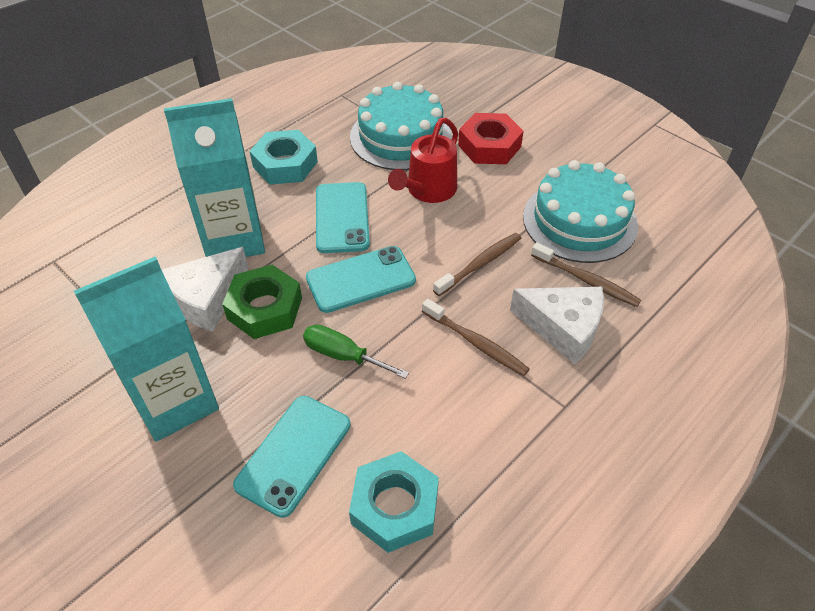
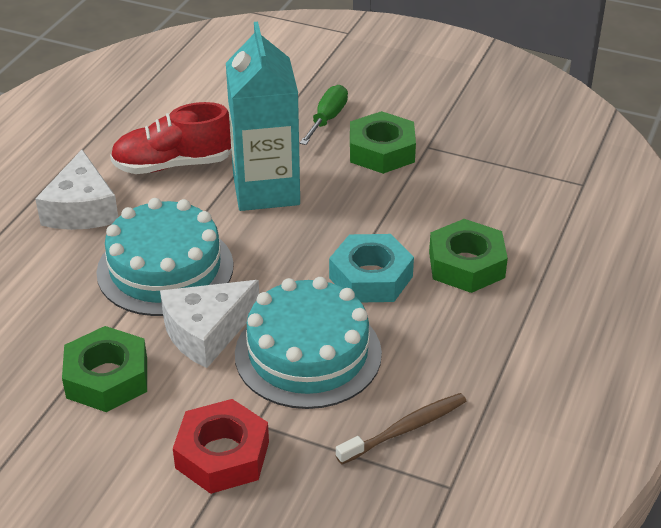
brown toothbrush: 3 -> 1
green nut: 1 -> 3
red shoe: 0 -> 1
red watering can: 1 -> 0
turquoise carton: 2 -> 1
turquoise nut: 2 -> 1
turquoise phone: 3 -> 0

